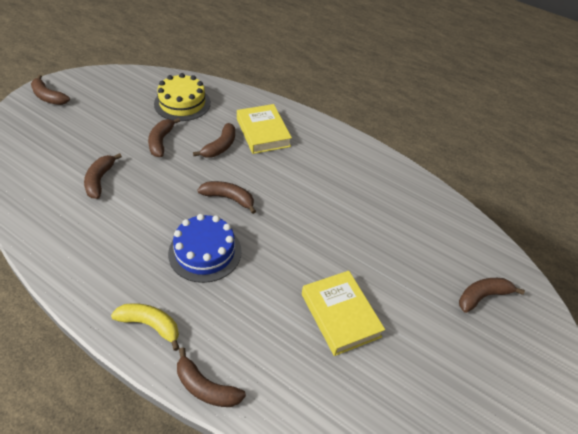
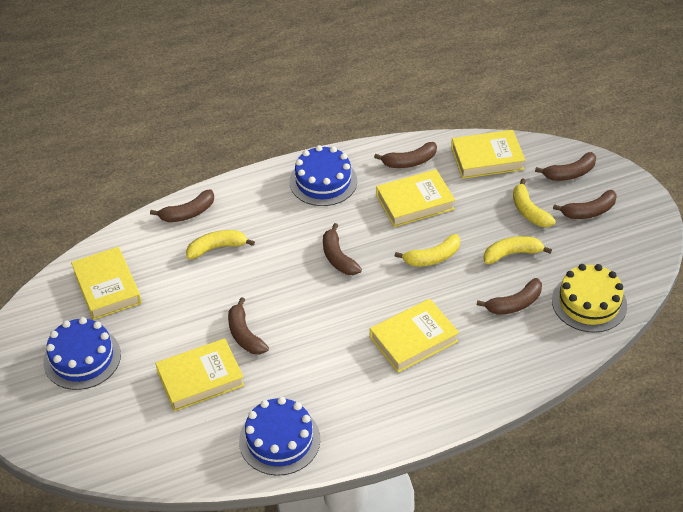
blue cake: 1 -> 3
yellow banana: 1 -> 4
yellow book: 2 -> 5

